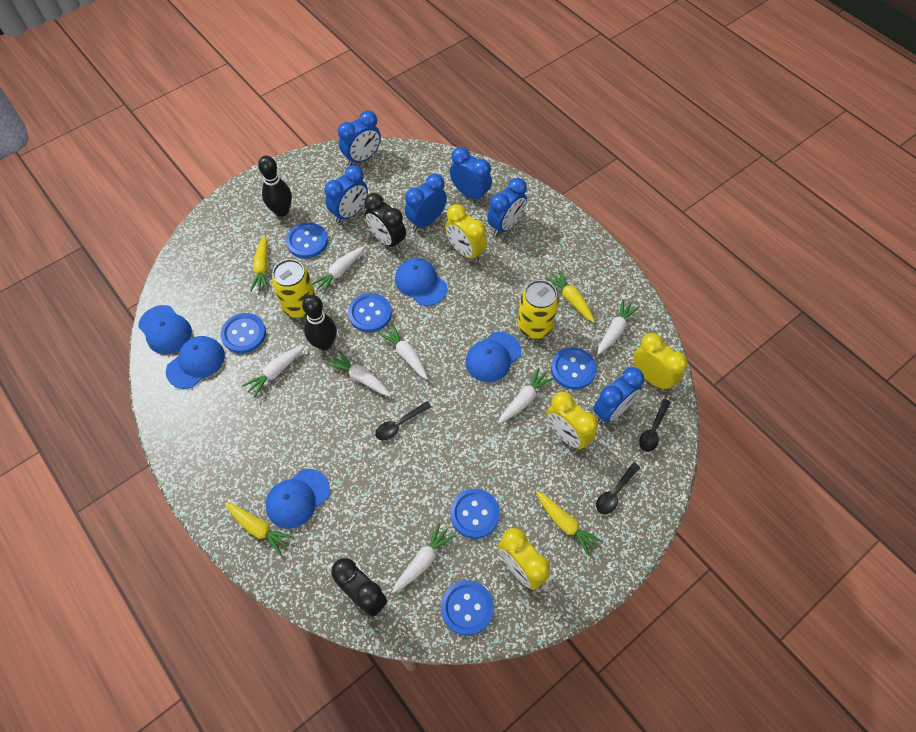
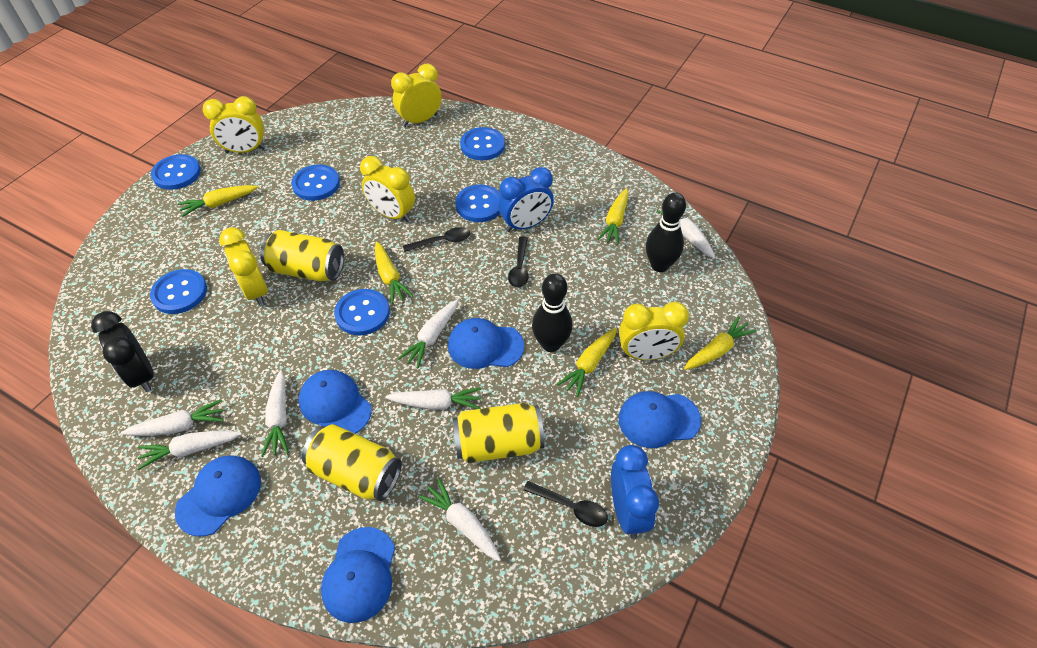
black clock: 2 -> 1
blue clock: 6 -> 2
yellow can: 2 -> 3
yellow carrot: 4 -> 5
yellow clock: 4 -> 5

